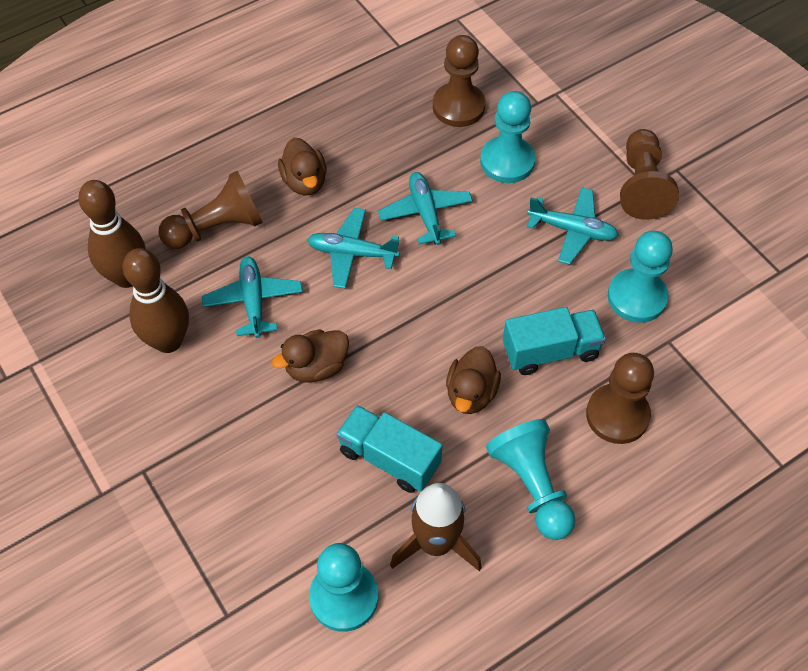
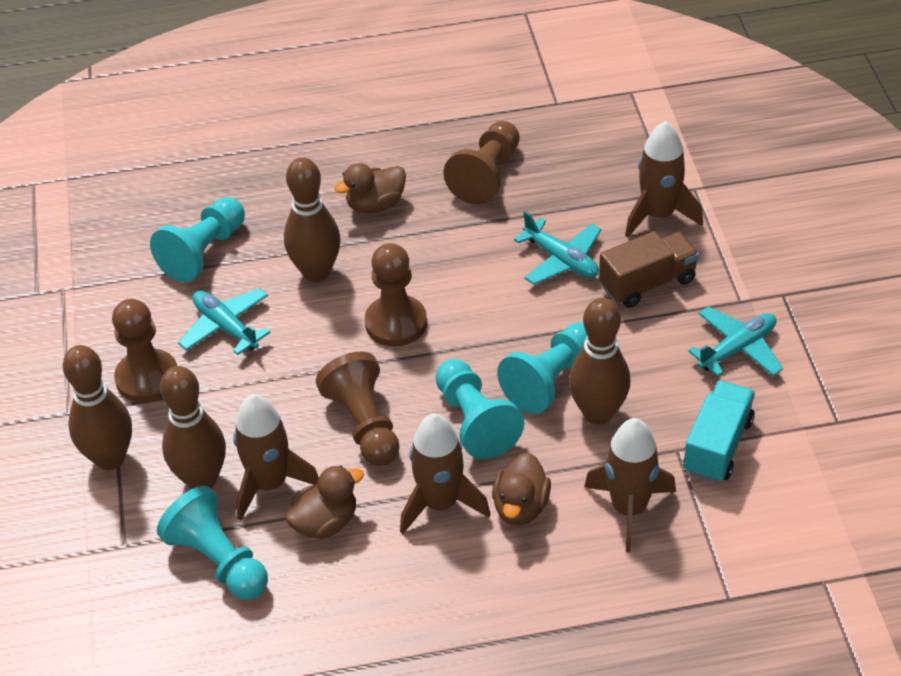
brown bowling pin: 2 -> 4
brown rocket: 1 -> 4
brown truck: 0 -> 1
turquoise plane: 4 -> 3
turquoise truck: 2 -> 1

